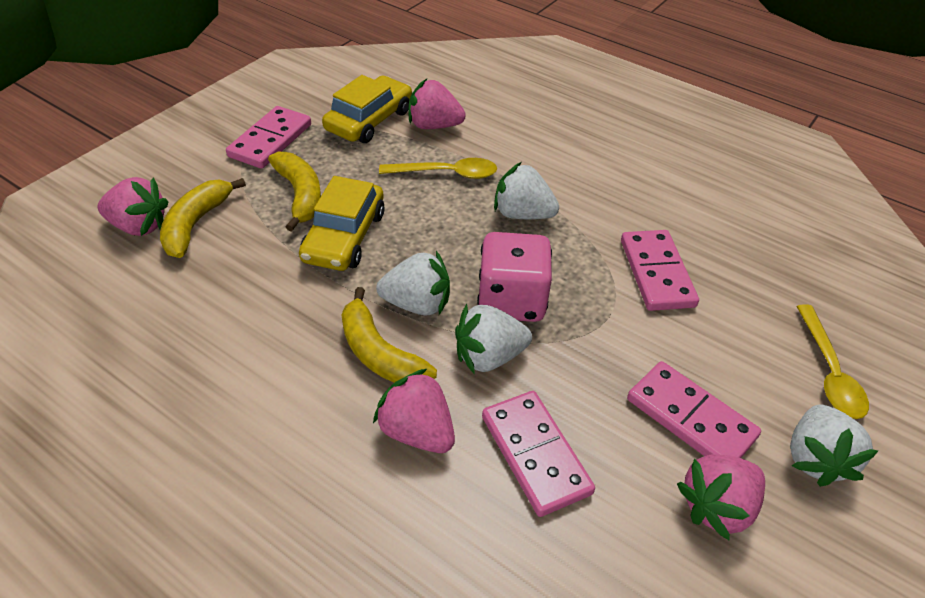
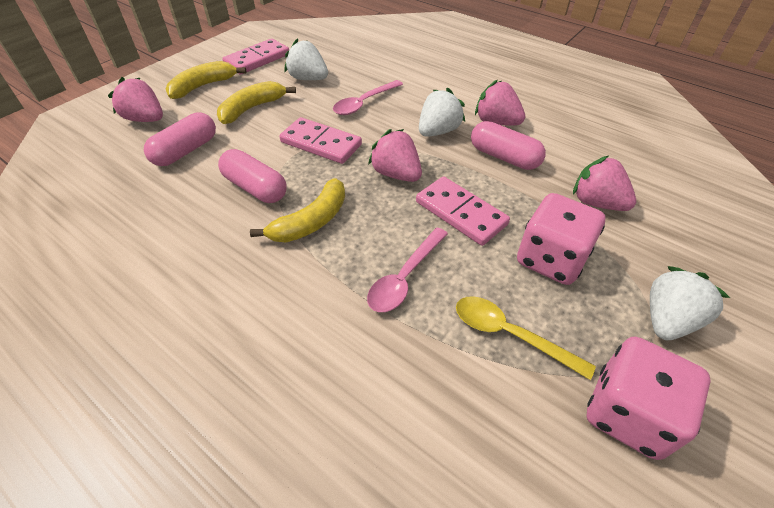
pink capsule: 0 -> 3
pink dice: 1 -> 2
pink domino: 4 -> 3
pink spoon: 0 -> 2
white strawberry: 4 -> 3
yellow car: 2 -> 0
yellow spoon: 2 -> 1

